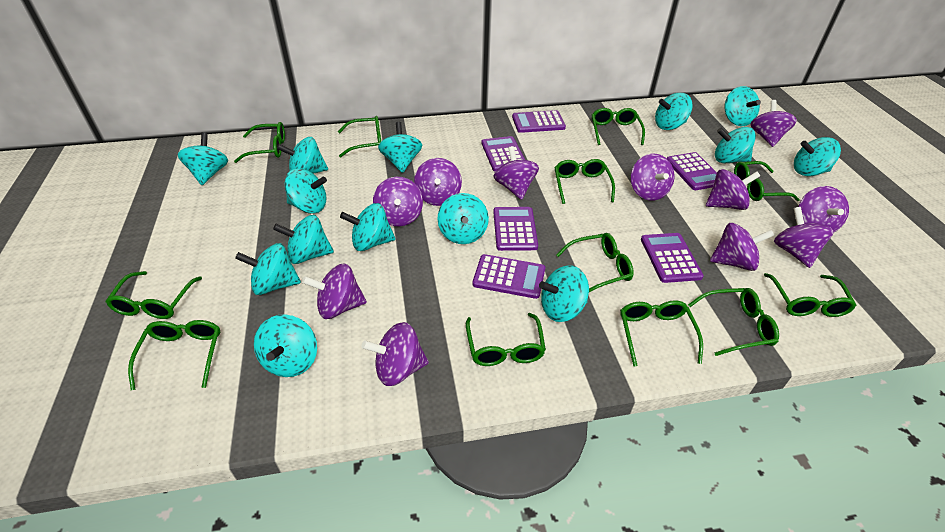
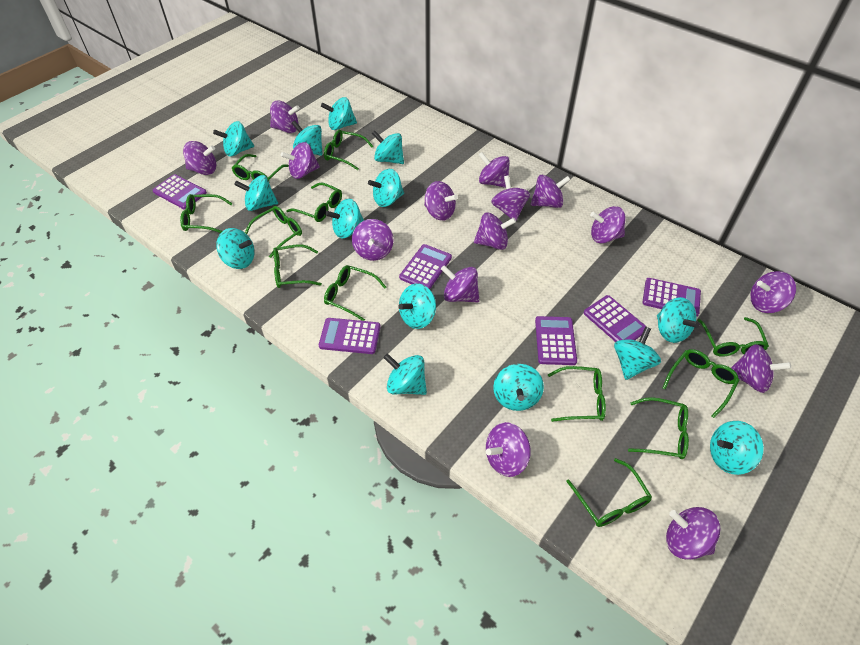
purple spinning top: 11 -> 15

